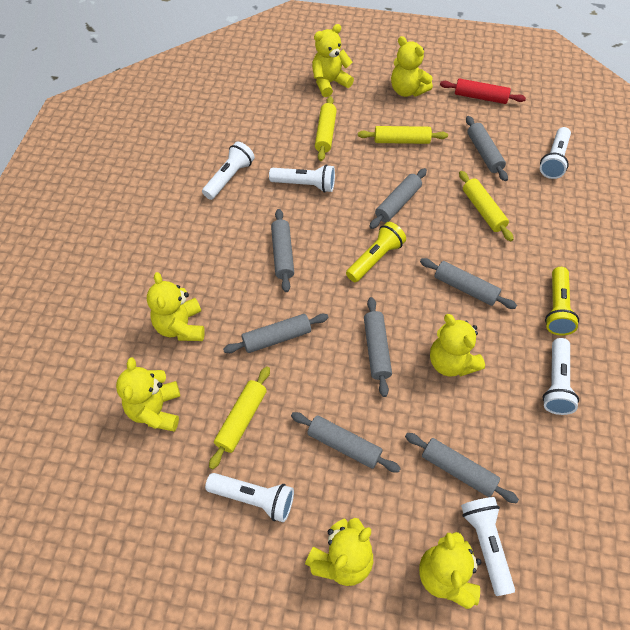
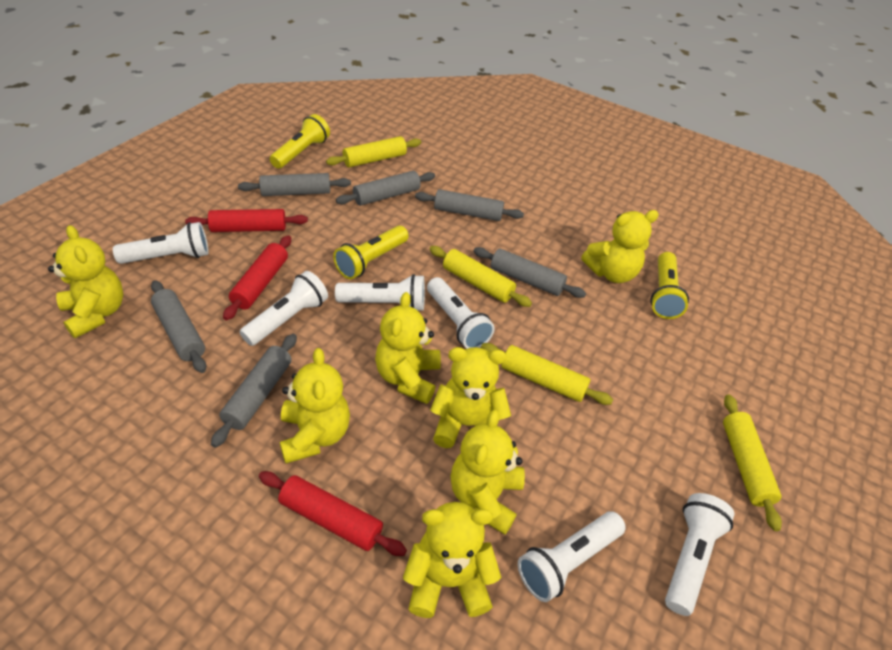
grey rolling pin: 8 -> 6
red rolling pin: 1 -> 3
yellow flashlight: 2 -> 3

